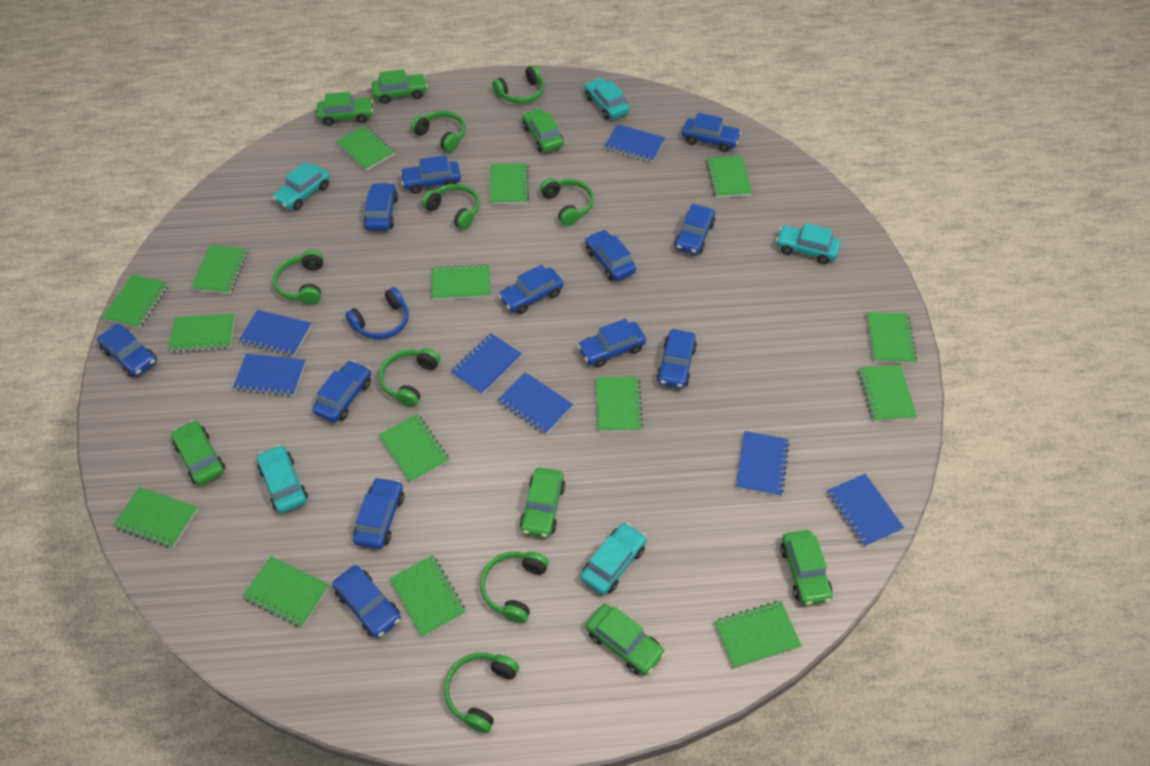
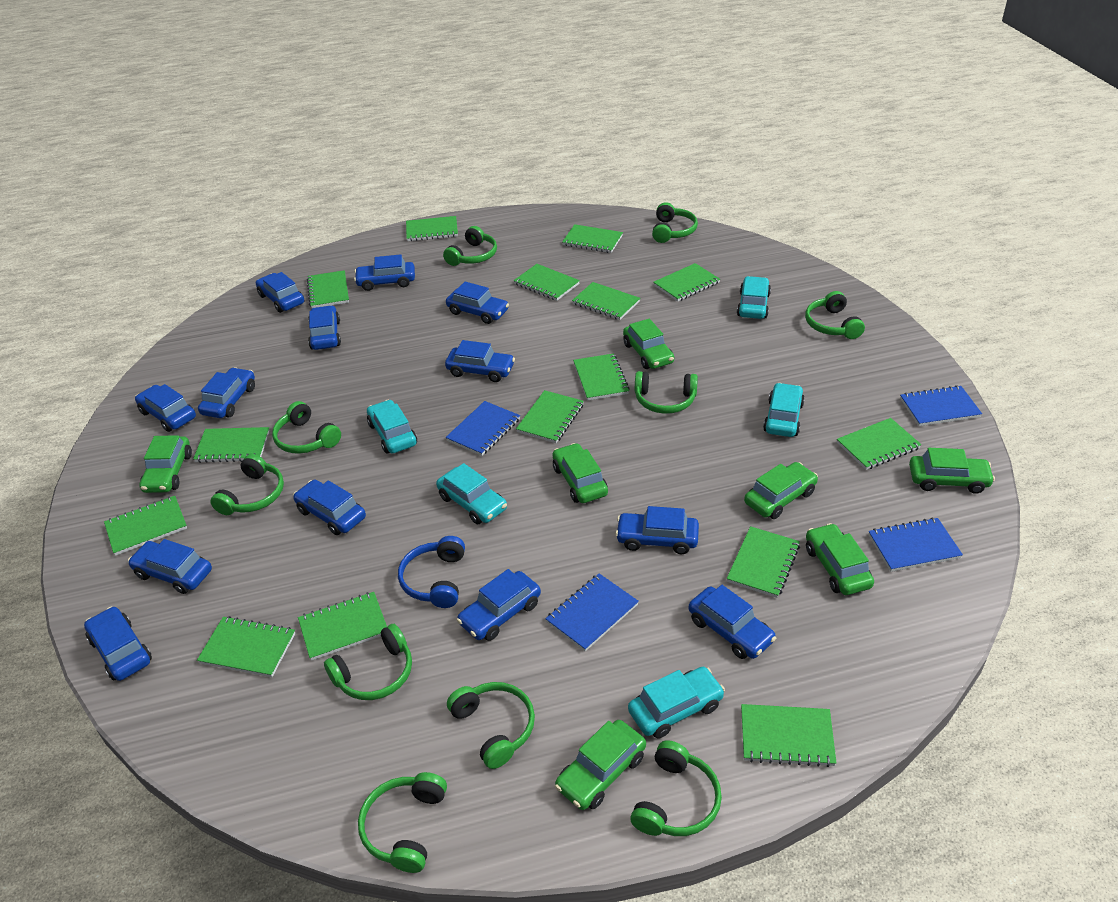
blue car: 12 -> 13
blue notebook: 7 -> 4
green headphones: 8 -> 10

